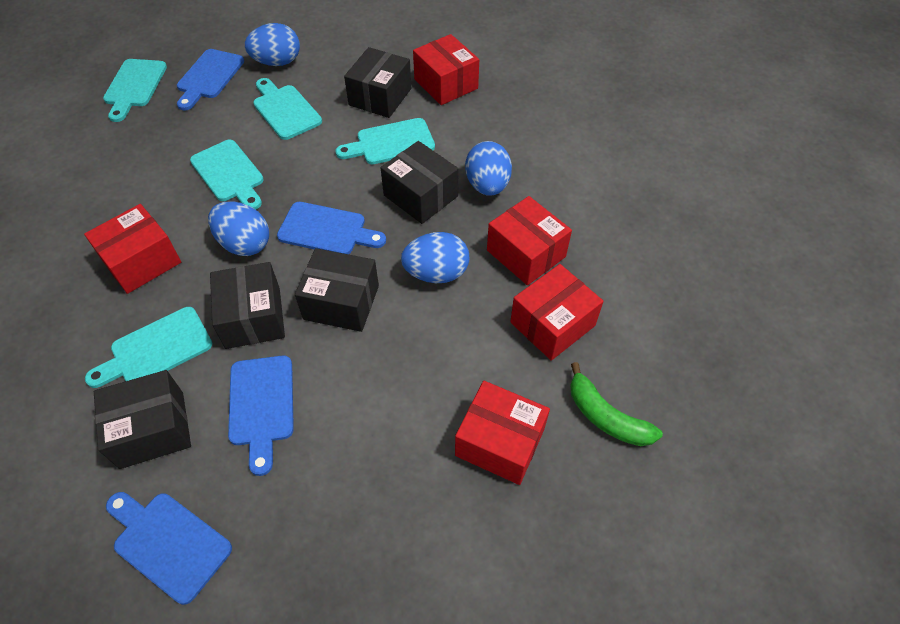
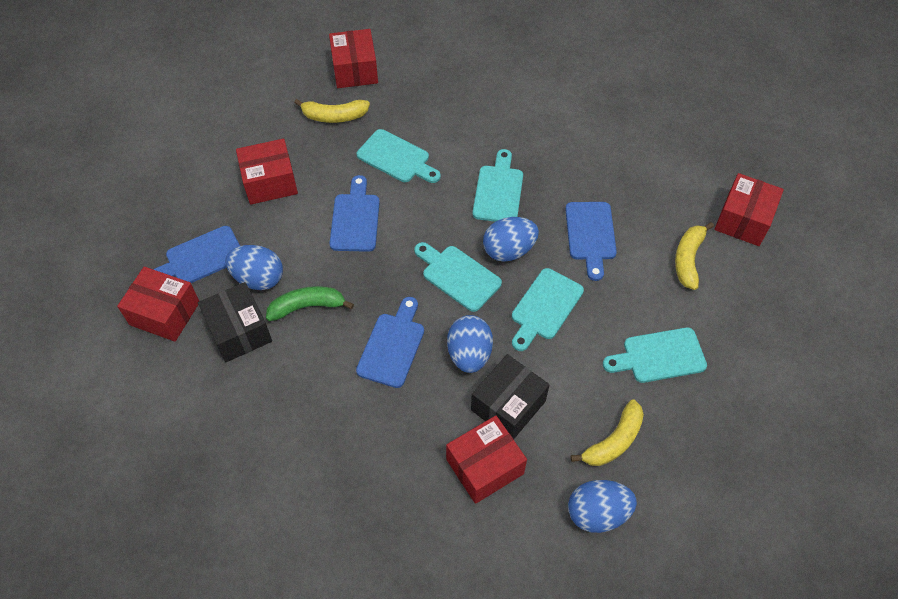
black box: 5 -> 2
yellow banana: 0 -> 3

